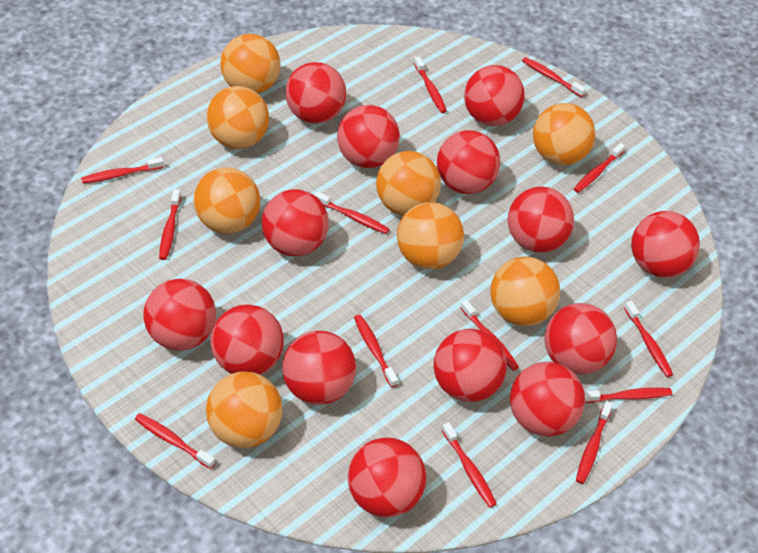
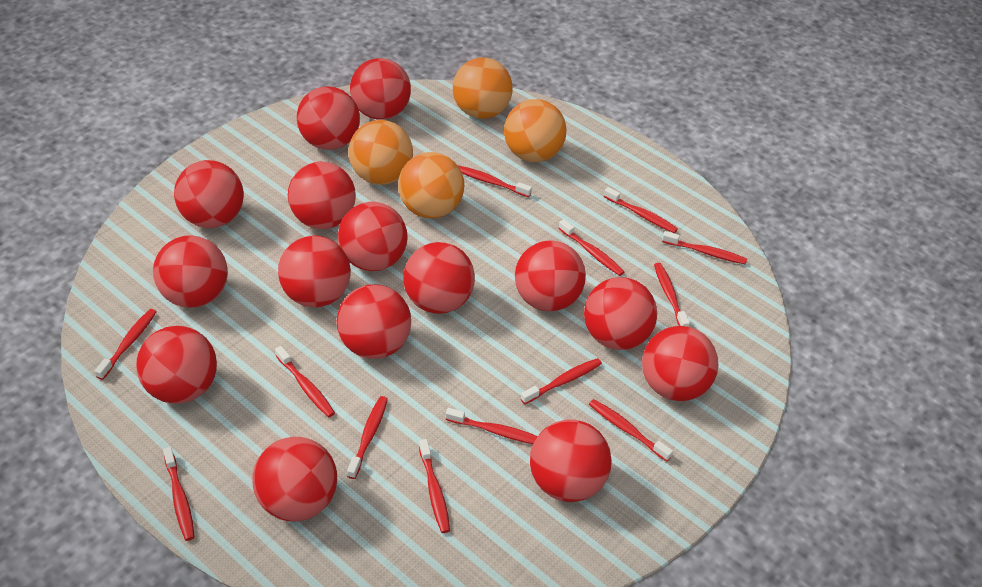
orange ball: 8 -> 4
red ball: 14 -> 15

